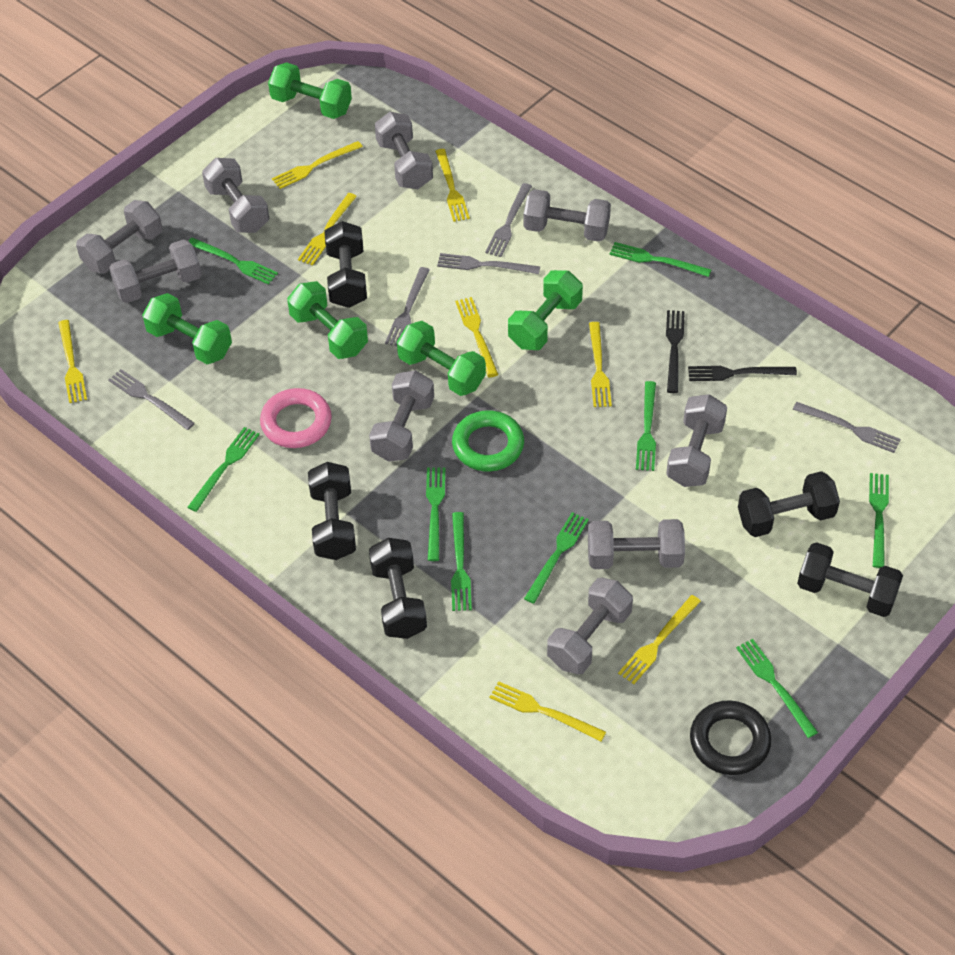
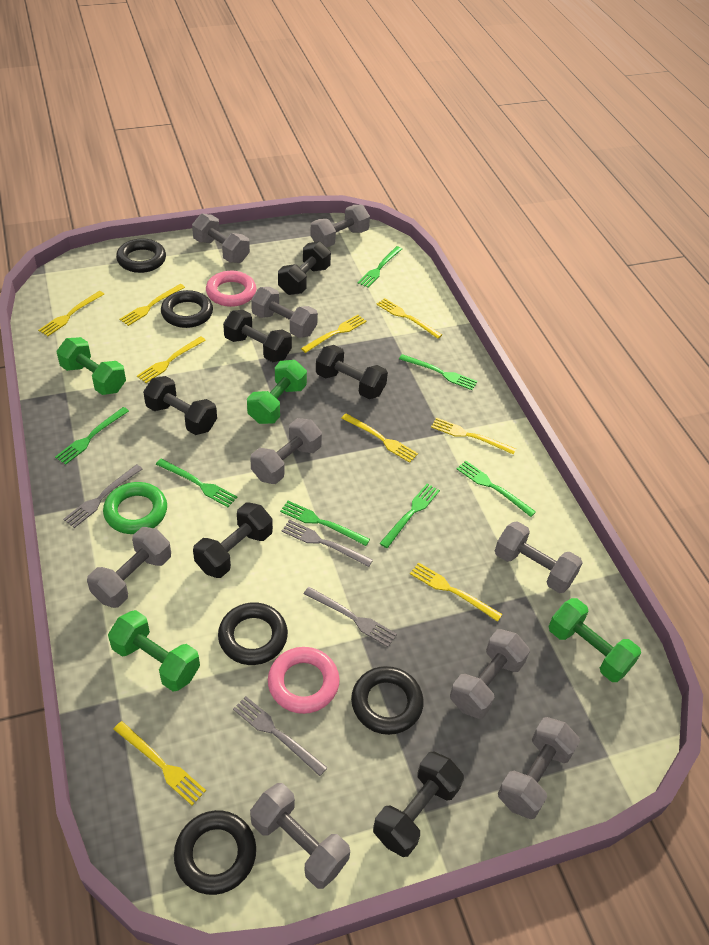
black dumbbell: 5 -> 6
black fork: 2 -> 0
black ring: 1 -> 5
green dumbbell: 5 -> 4
green fork: 9 -> 7
grey fork: 5 -> 4
pink ring: 1 -> 2
yellow fork: 8 -> 9

